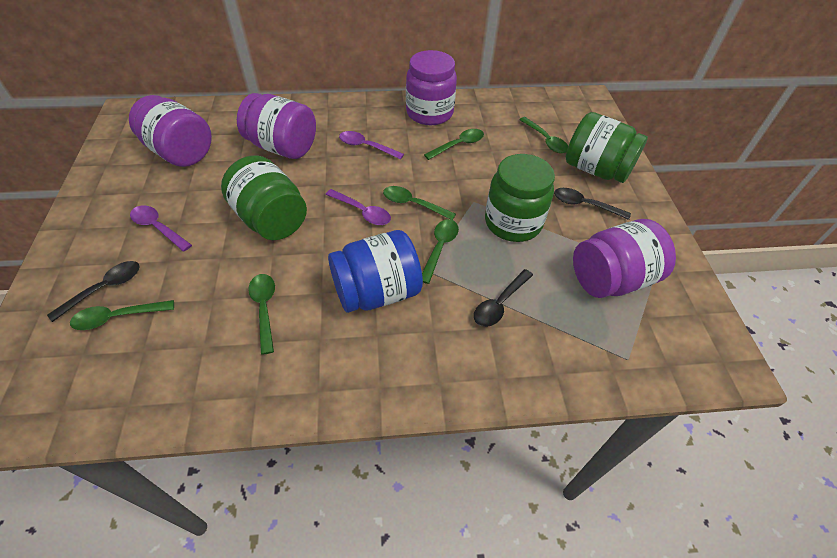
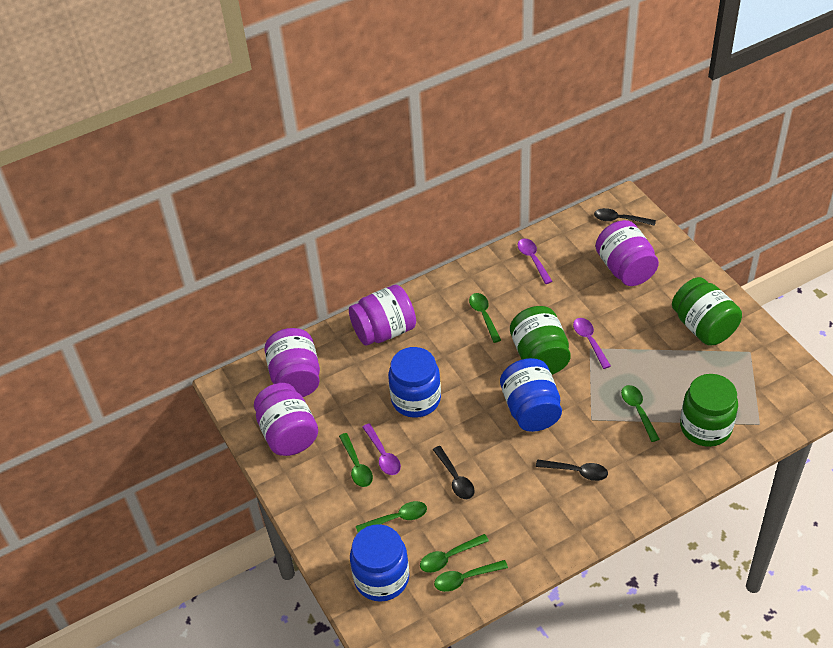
blue jar: 1 -> 3

